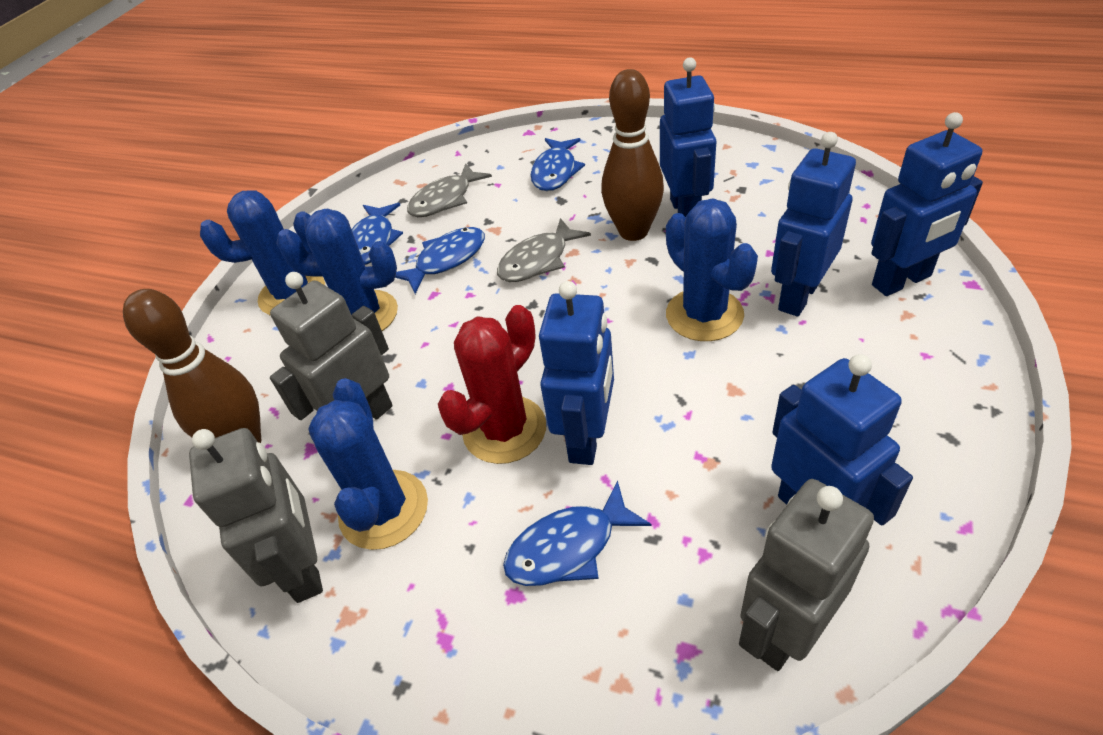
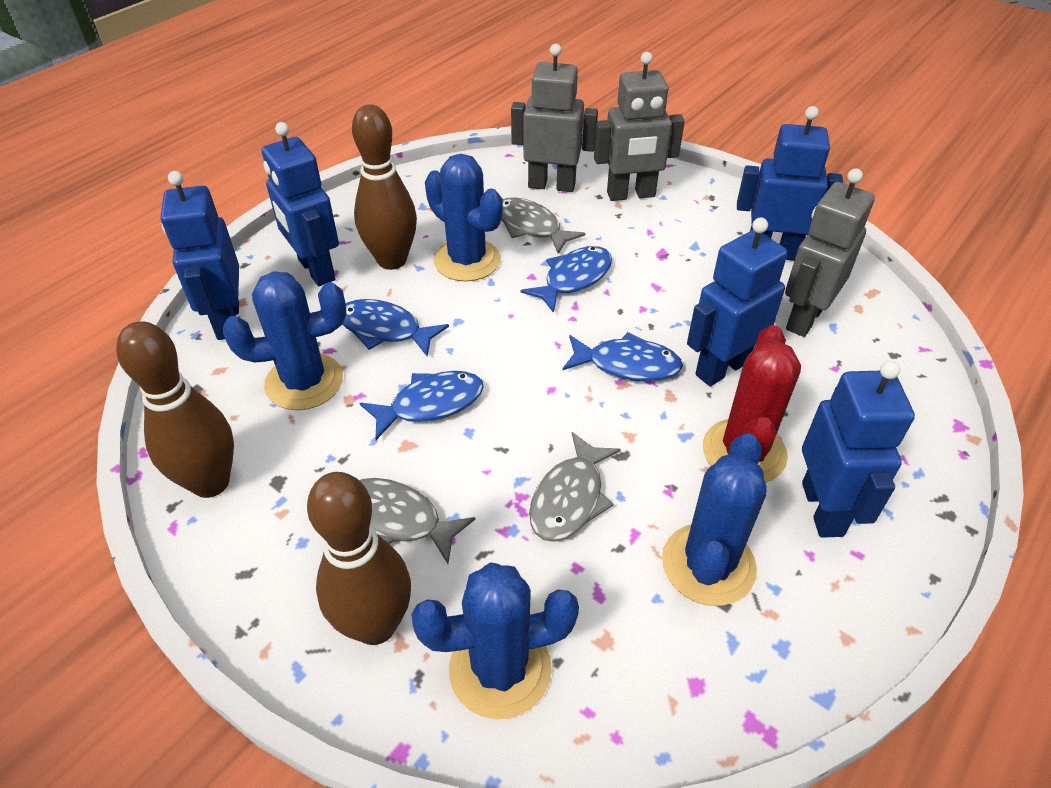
brown bowling pin: 2 -> 3
grey fish: 2 -> 3

